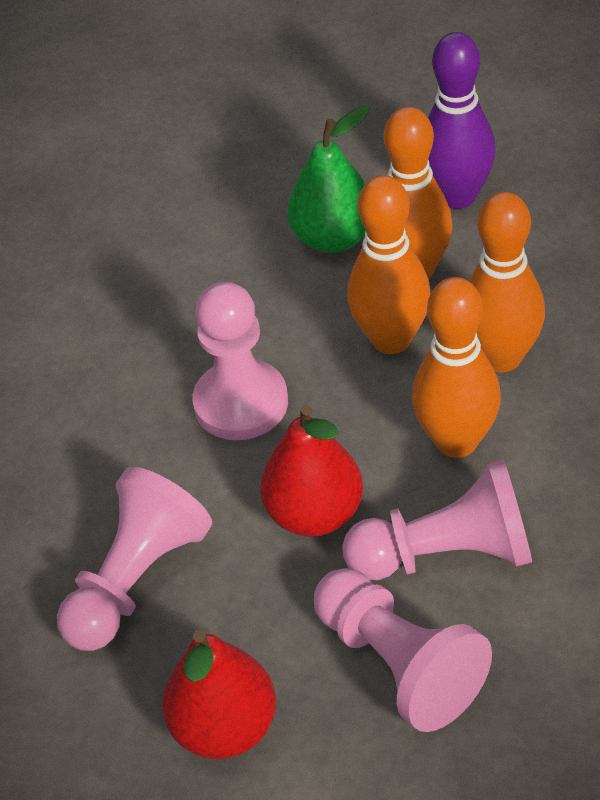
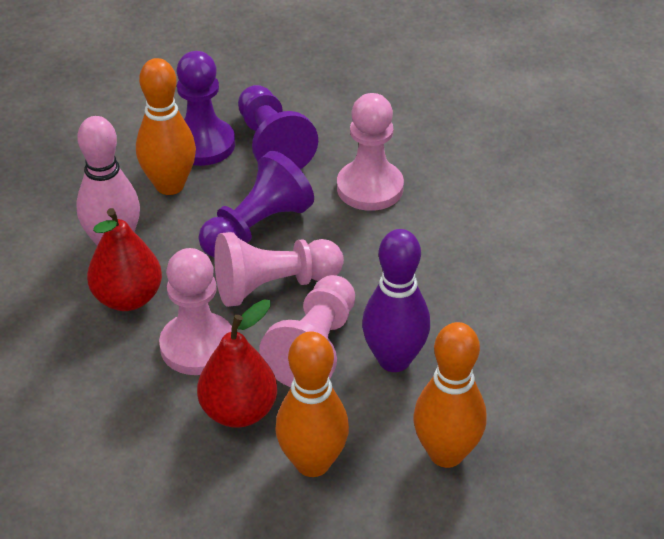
green pear: 1 -> 0
orange bowling pin: 4 -> 3
pink bowling pin: 0 -> 1
purple pawn: 0 -> 3

